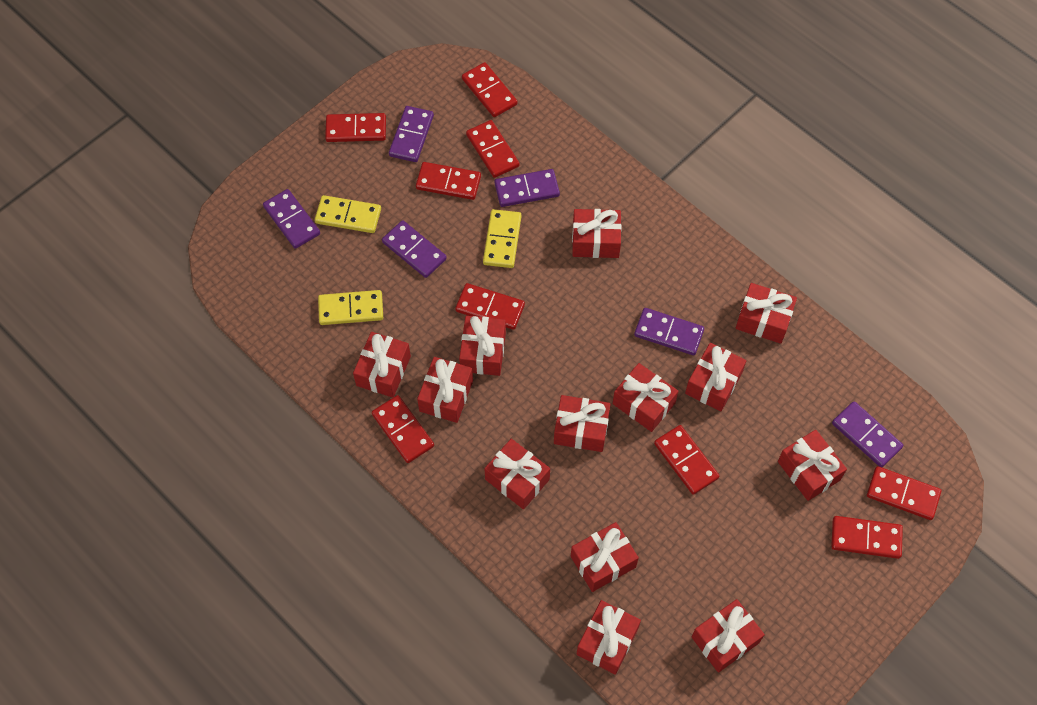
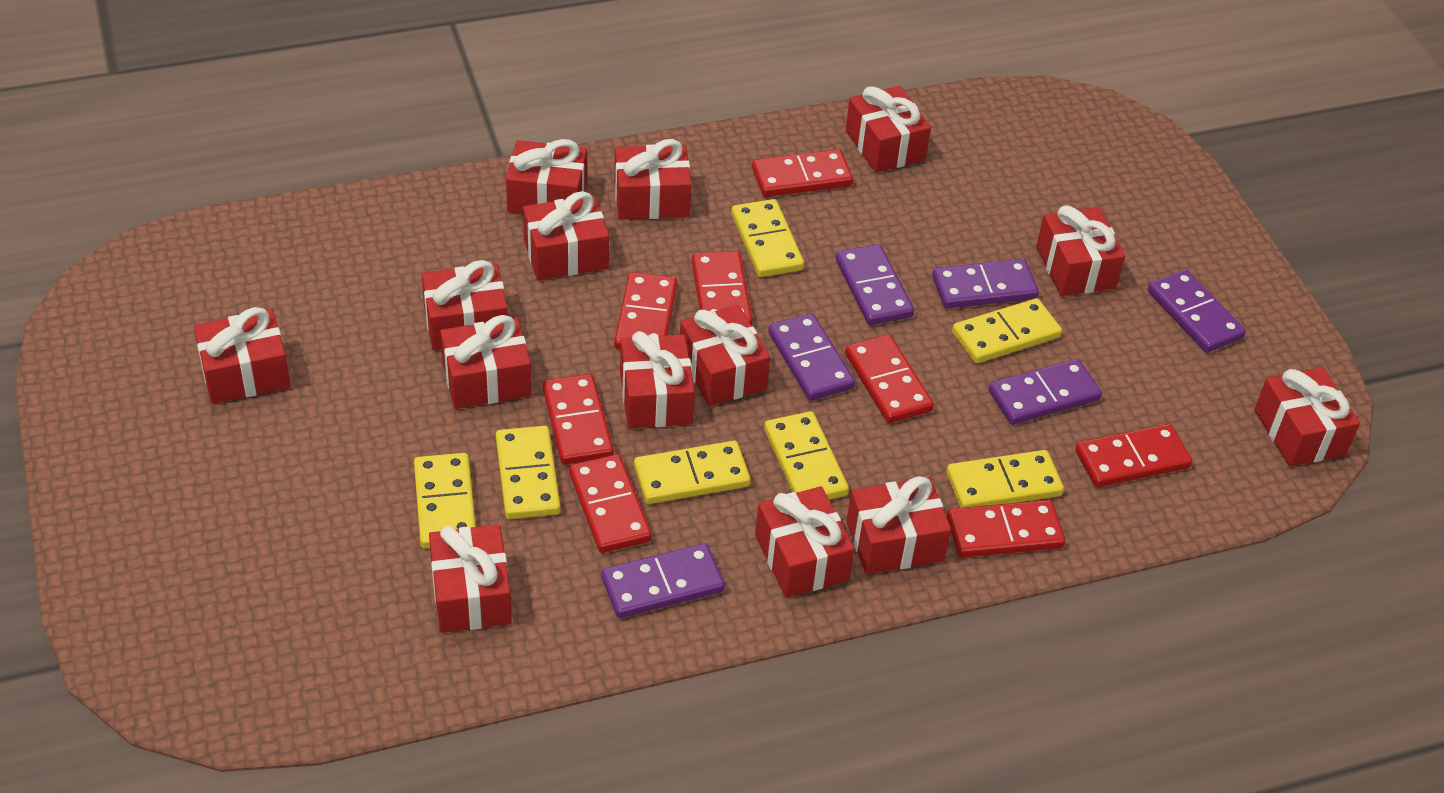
red domino: 9 -> 8
red gift: 13 -> 14
yellow domino: 3 -> 7

